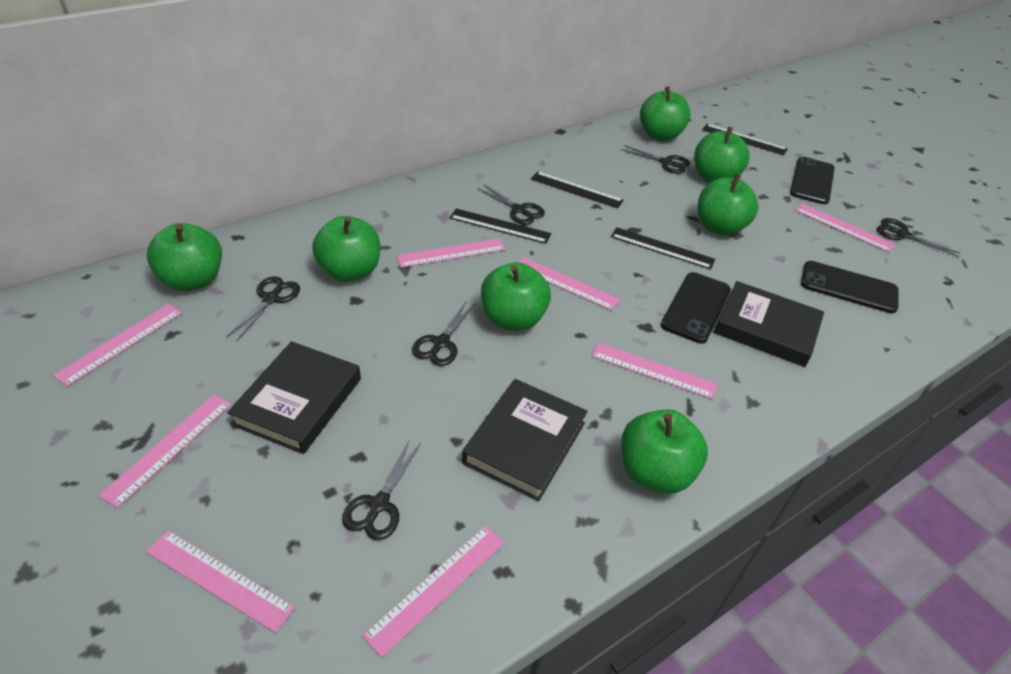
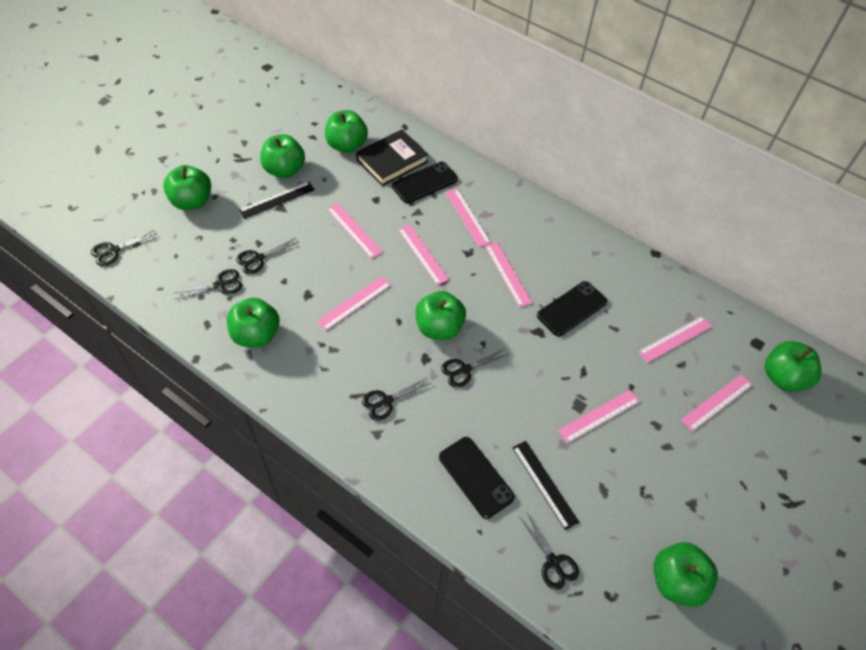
black book: 3 -> 1
black ruler: 4 -> 2

